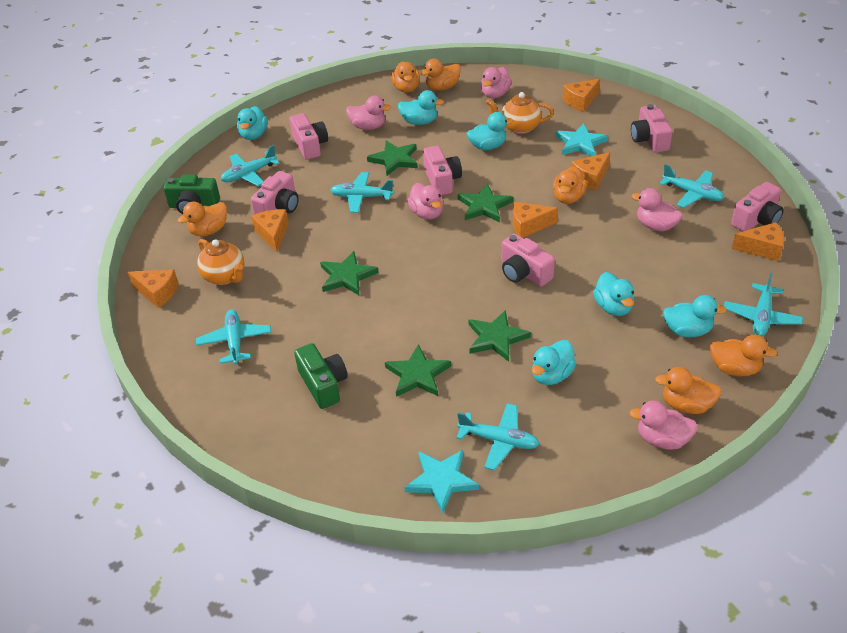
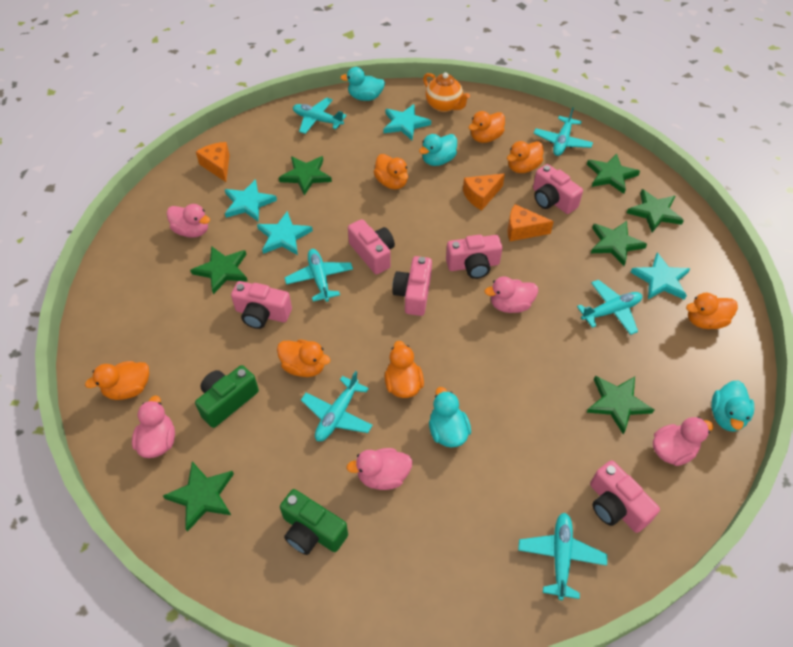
green star: 5 -> 7
orange cheese: 6 -> 3
orange duck: 6 -> 7
orange teapot: 2 -> 1
turquoise duck: 6 -> 4
turquoise star: 2 -> 4

